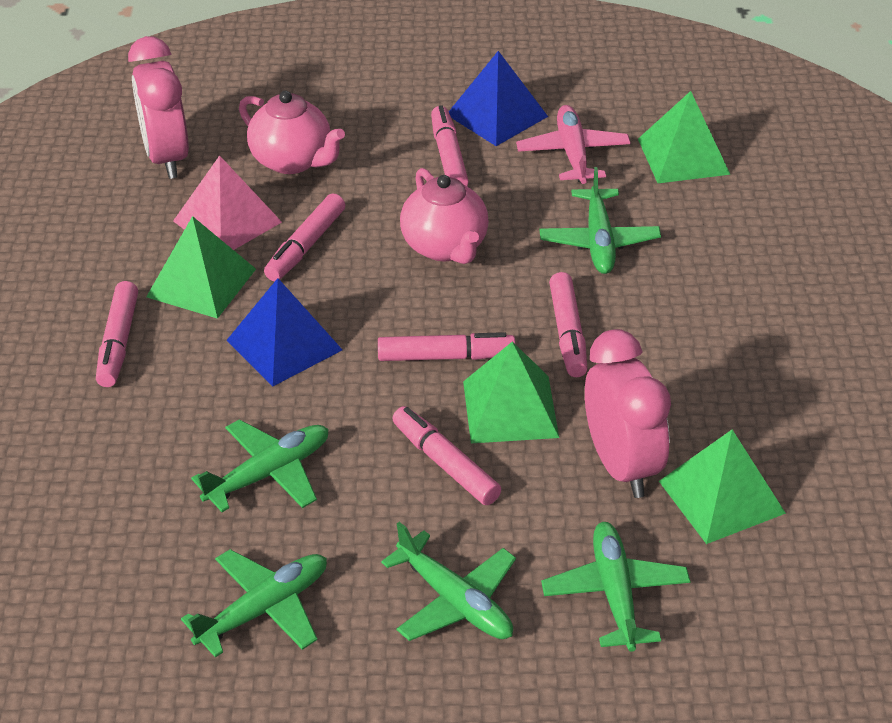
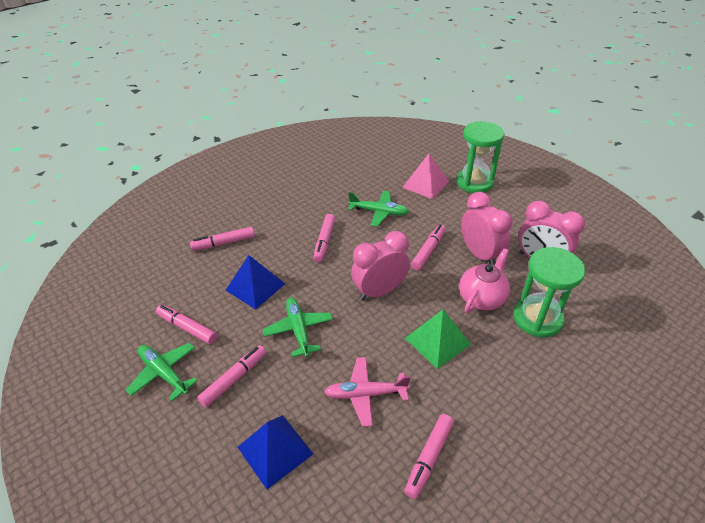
green hourglass: 0 -> 2
green plane: 5 -> 3
green pyramid: 4 -> 1
pink clock: 2 -> 3
pink teapot: 2 -> 1

